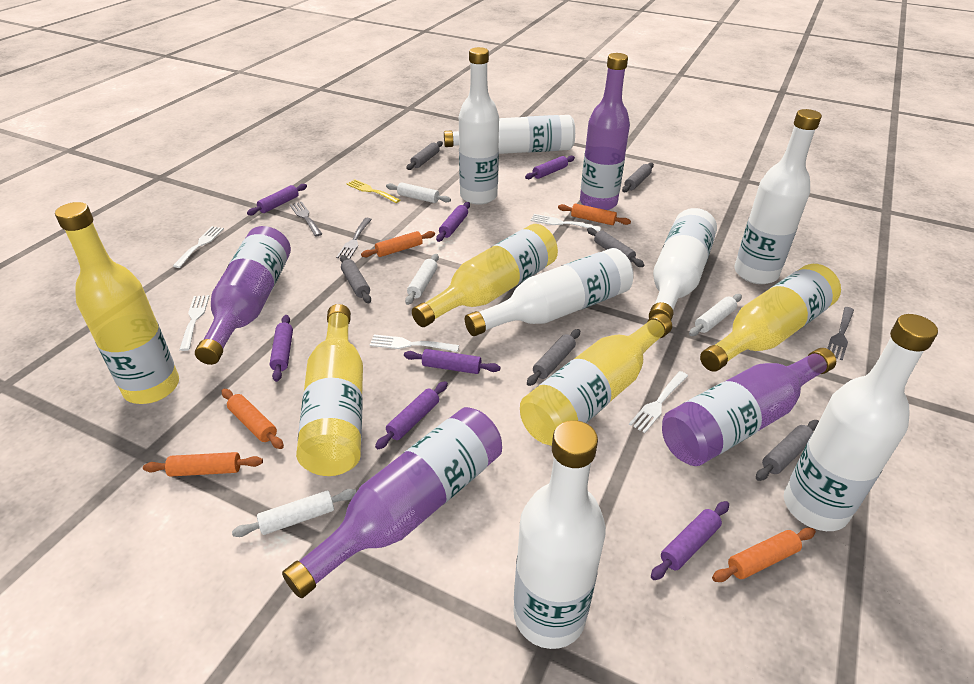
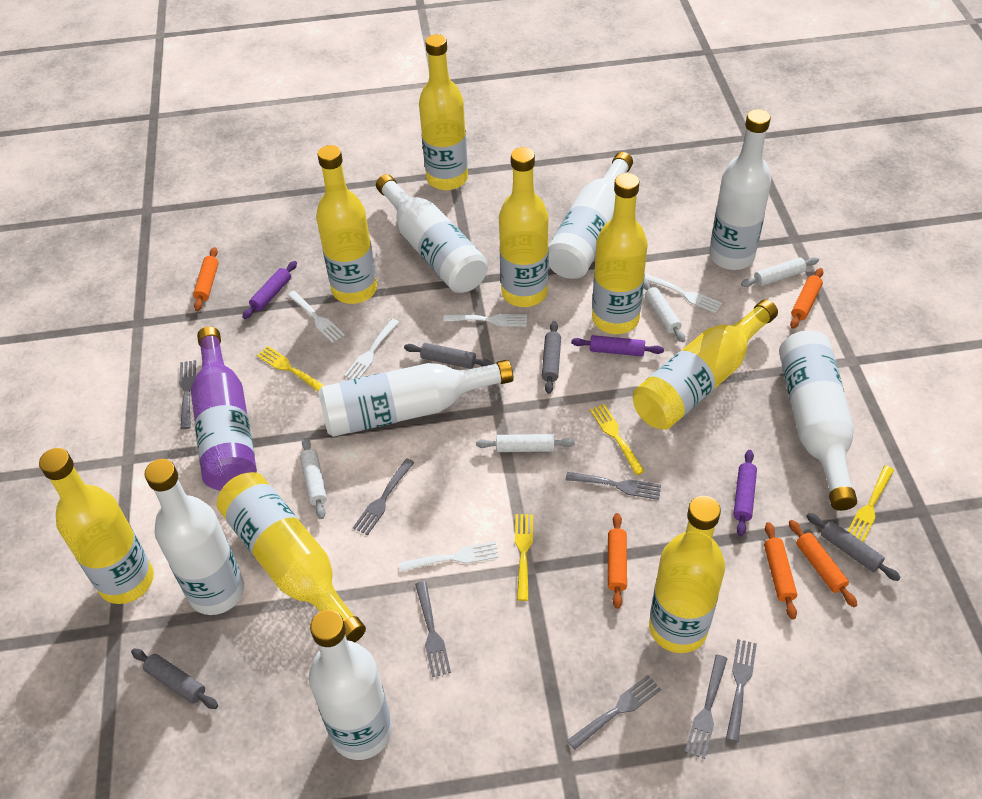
grey fork: 3 -> 7
grey rolling pin: 6 -> 4
purple bottle: 4 -> 1
purple rolling pin: 7 -> 3
yellow bottle: 5 -> 8
yellow fork: 1 -> 4

